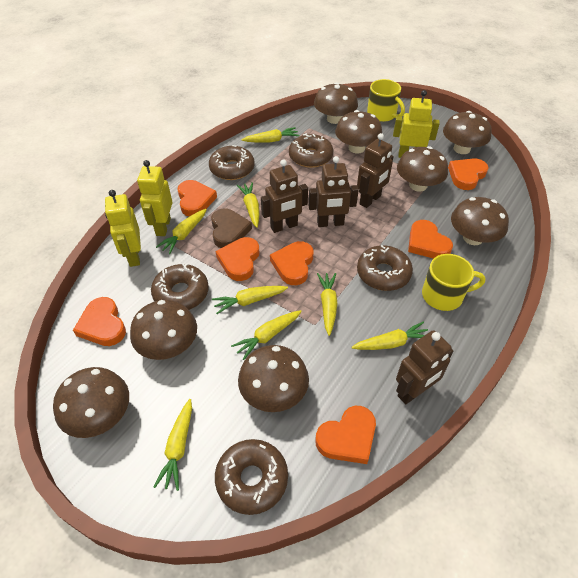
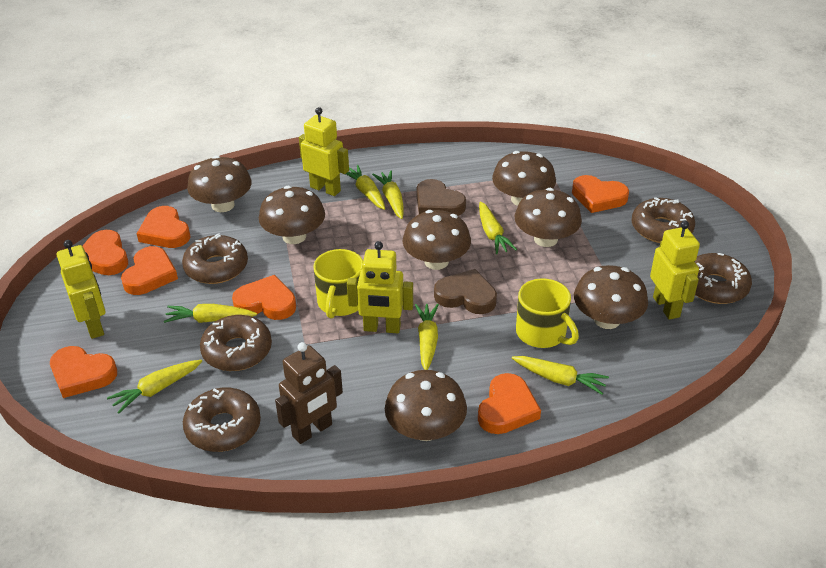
brown heart: 1 -> 2
brown mushroom: 8 -> 7
brown robot: 4 -> 1
yellow carrot: 8 -> 7
yellow robot: 3 -> 4

